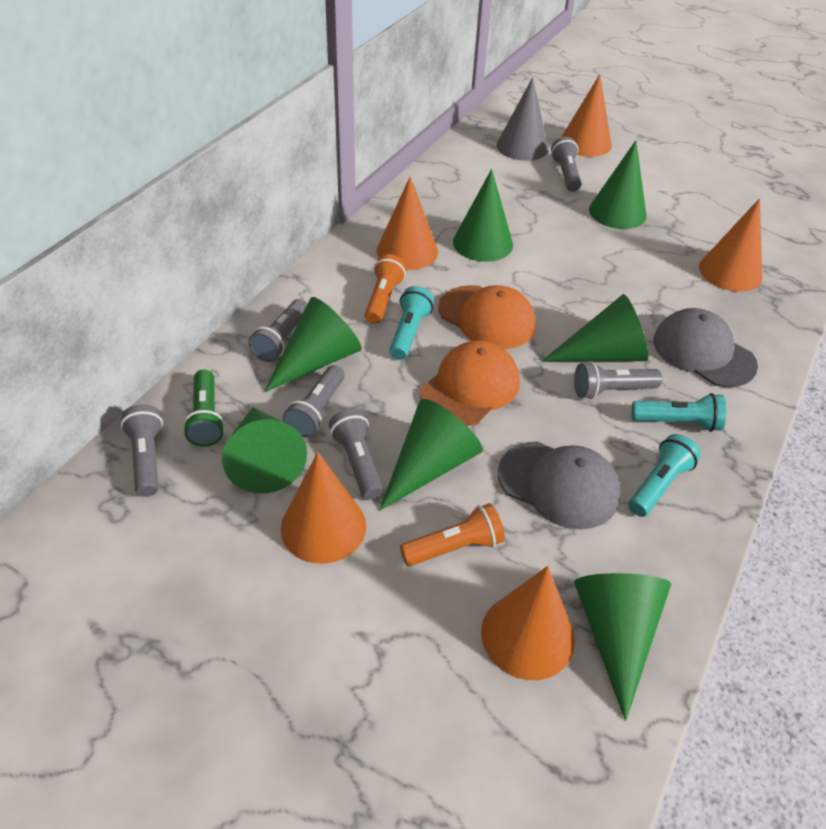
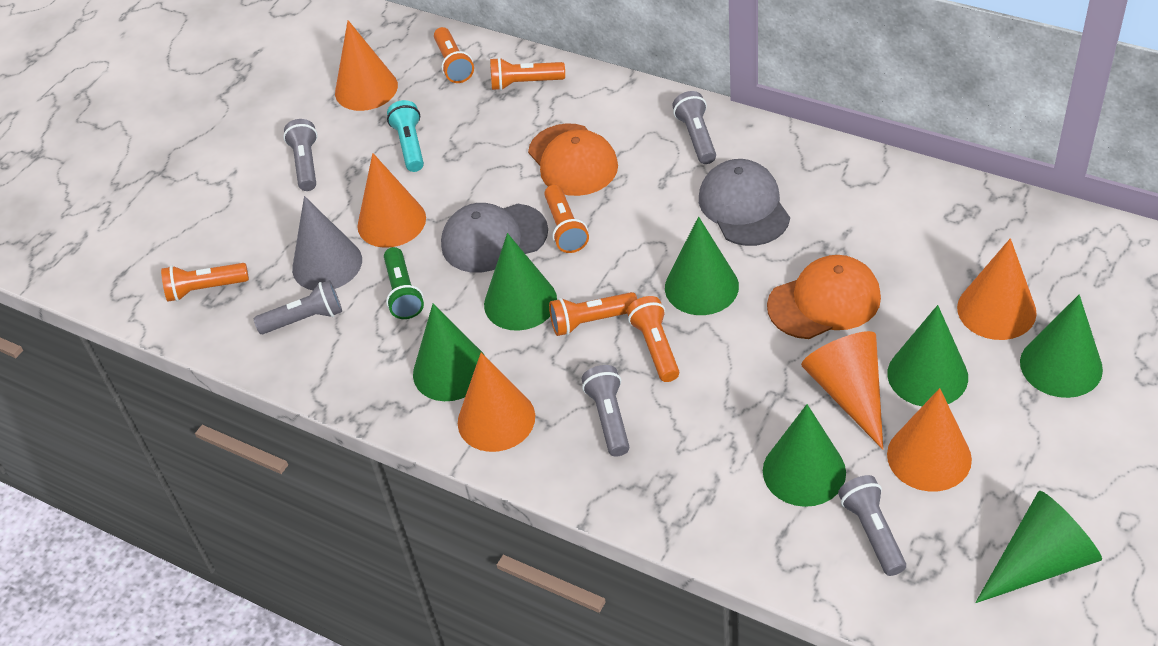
grey flashlight: 6 -> 5
orange cone: 5 -> 6
orange flashlight: 2 -> 6
turquoise flashlight: 3 -> 1

